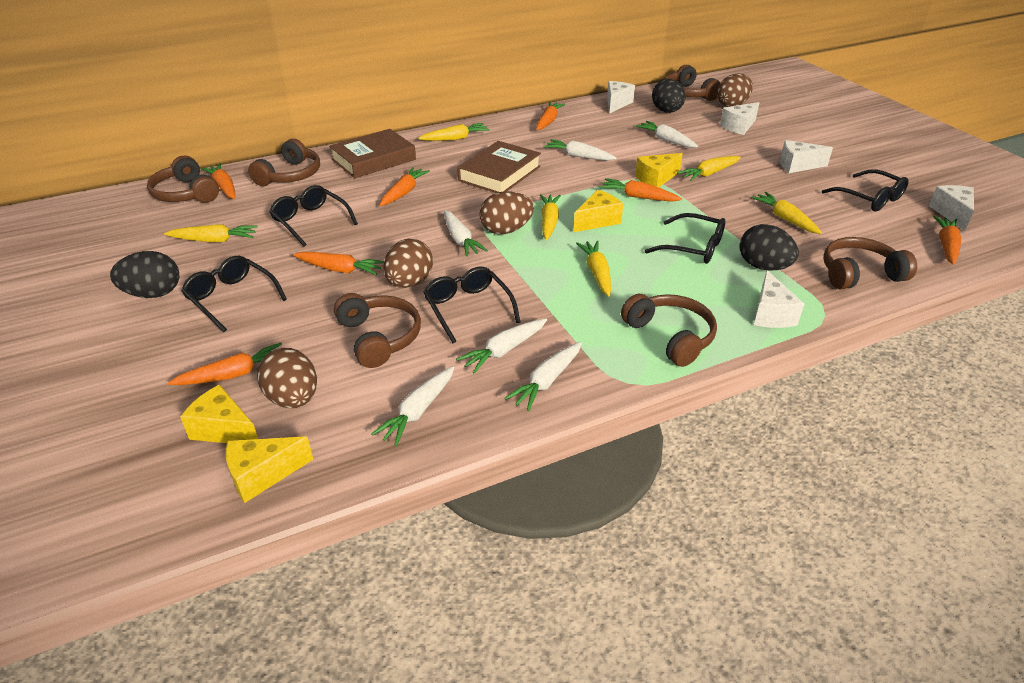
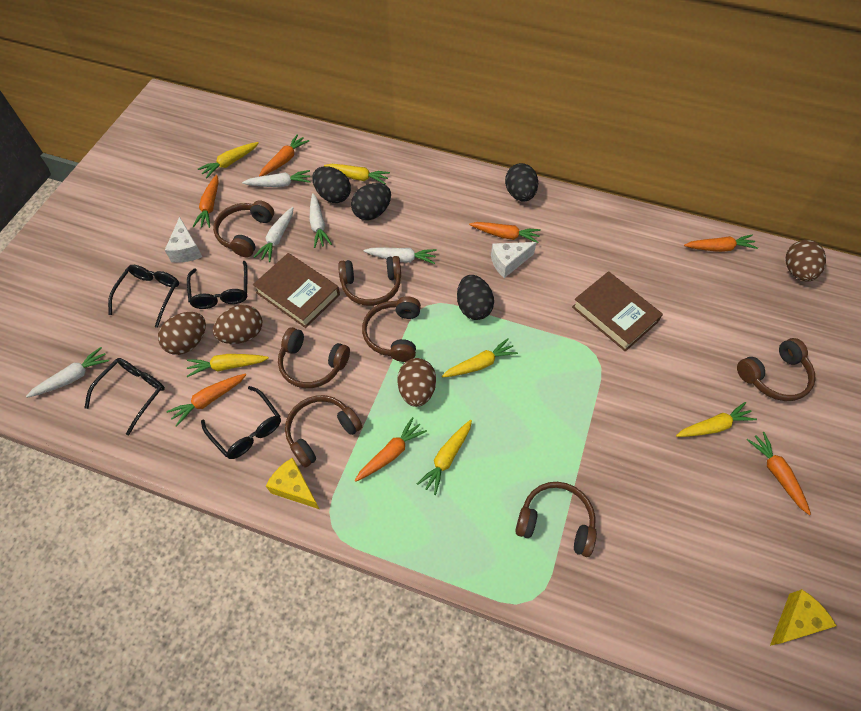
black egg: 3 -> 4
black glasses: 5 -> 4
brown headphones: 6 -> 7
white carrot: 6 -> 5
white cheese: 5 -> 2
yellow cheese: 4 -> 2

